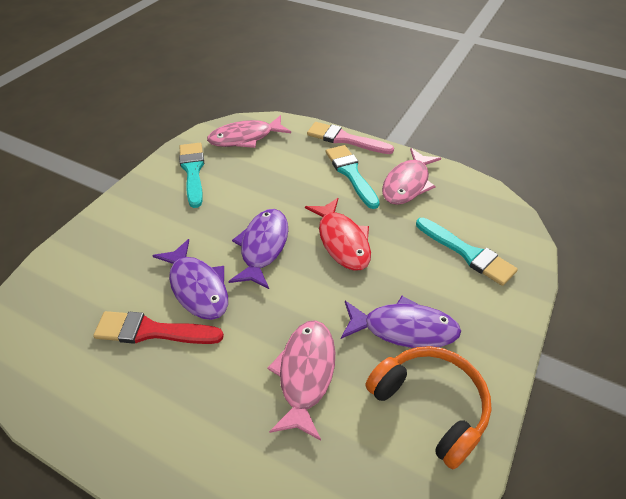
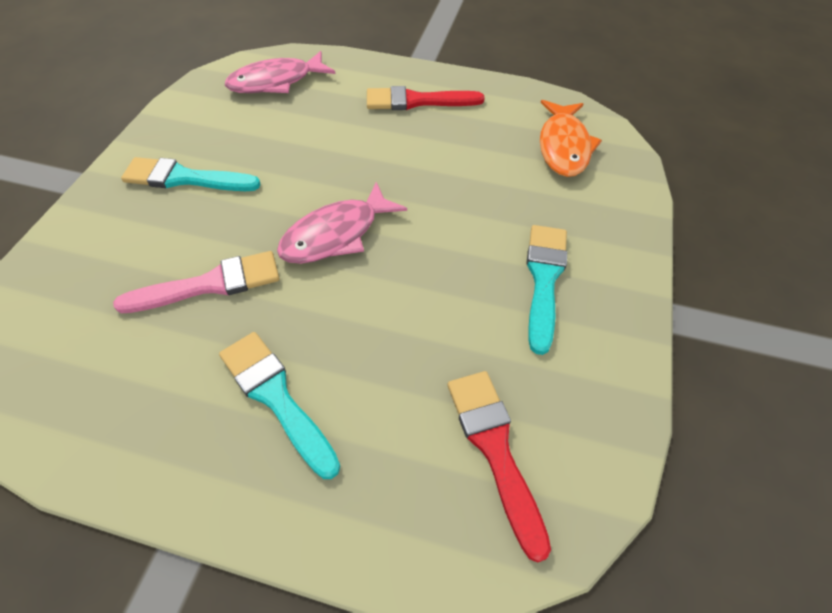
orange fish: 0 -> 1
orange headphones: 1 -> 0
pink fish: 3 -> 2
purple fish: 3 -> 0
red brush: 1 -> 2
red fish: 1 -> 0

